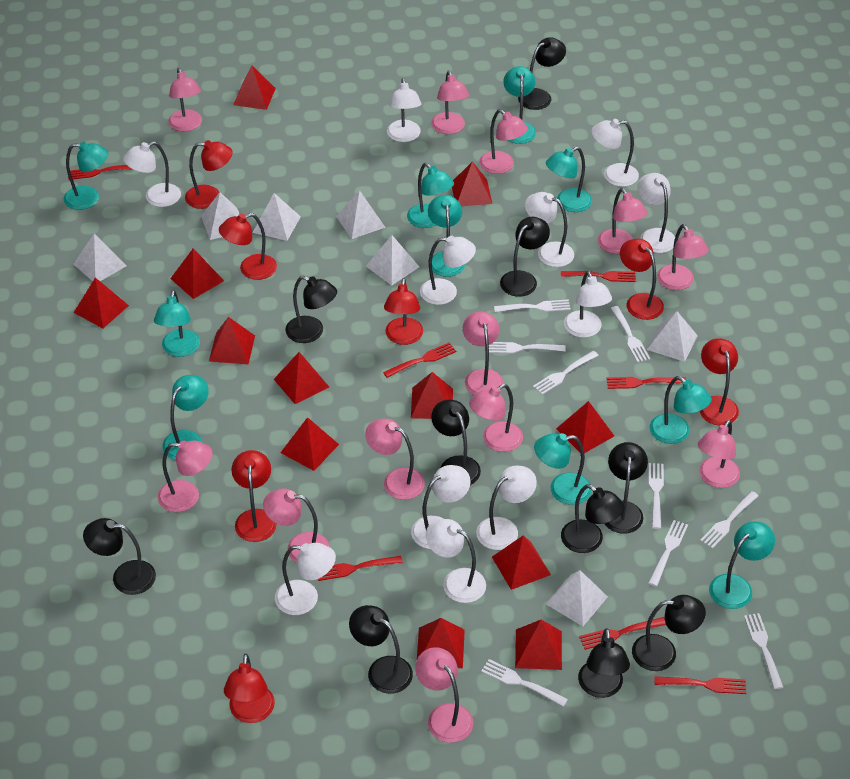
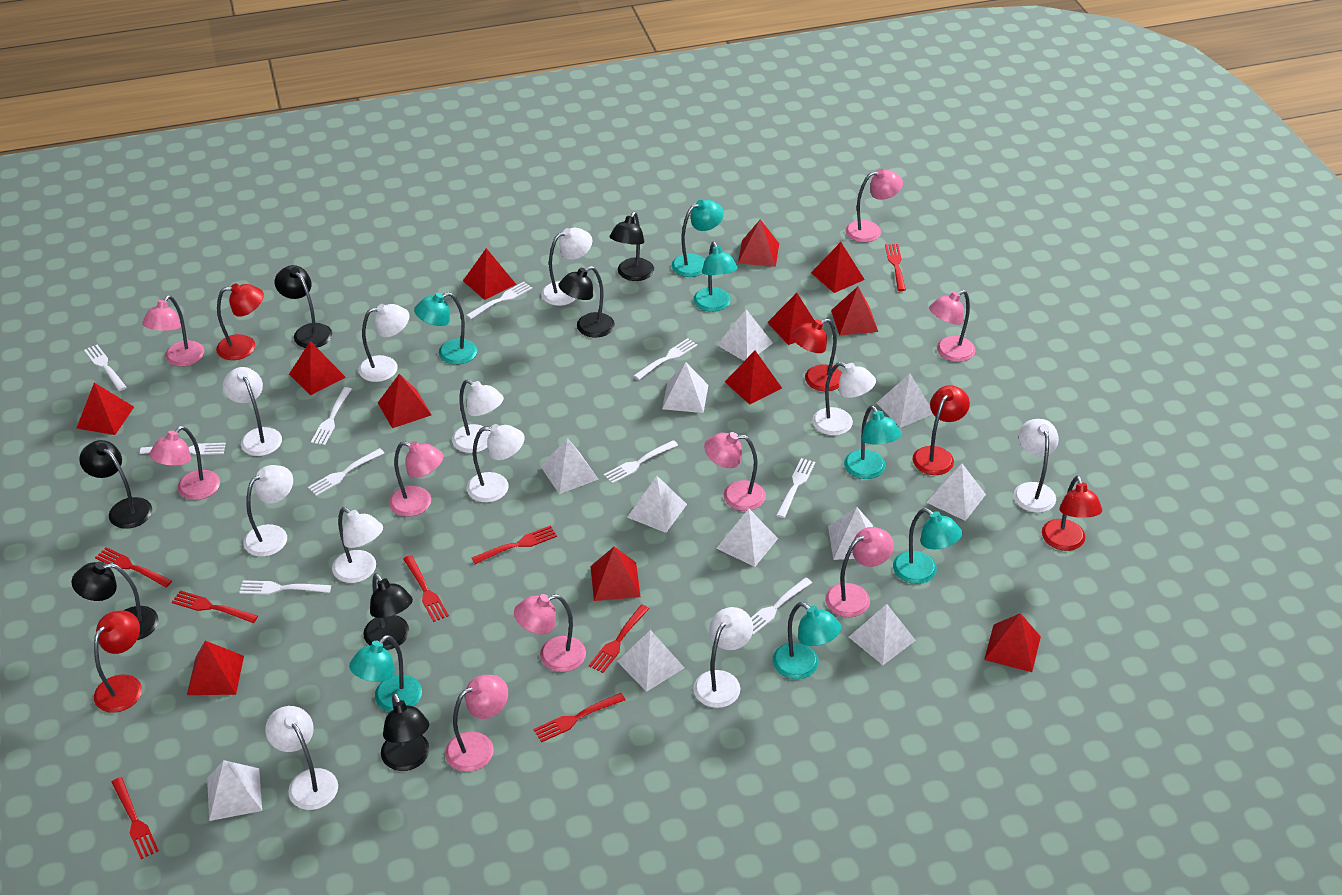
black lamp: 10 -> 7
pink lamp: 12 -> 9
red fork: 7 -> 8
red lamp: 7 -> 5
turquoise lamp: 10 -> 7
white fork: 9 -> 10
white pyramid: 7 -> 11

